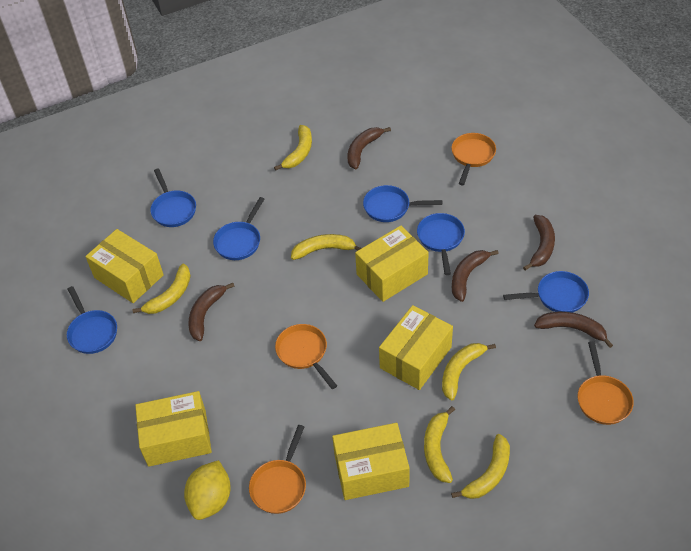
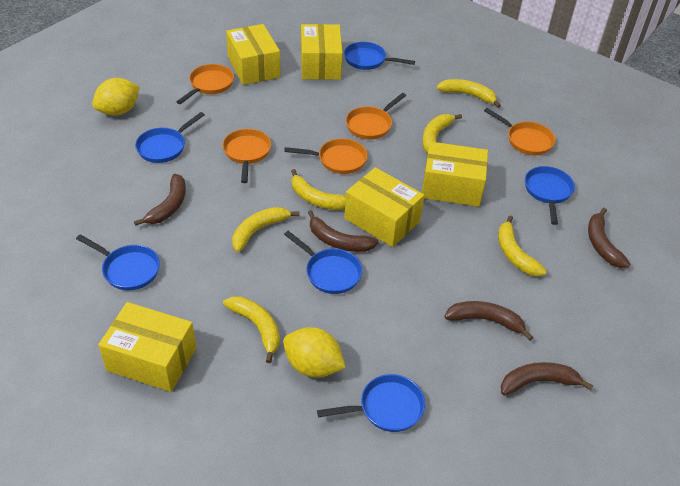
orange pan: 4 -> 5
yellow lemon: 1 -> 2

